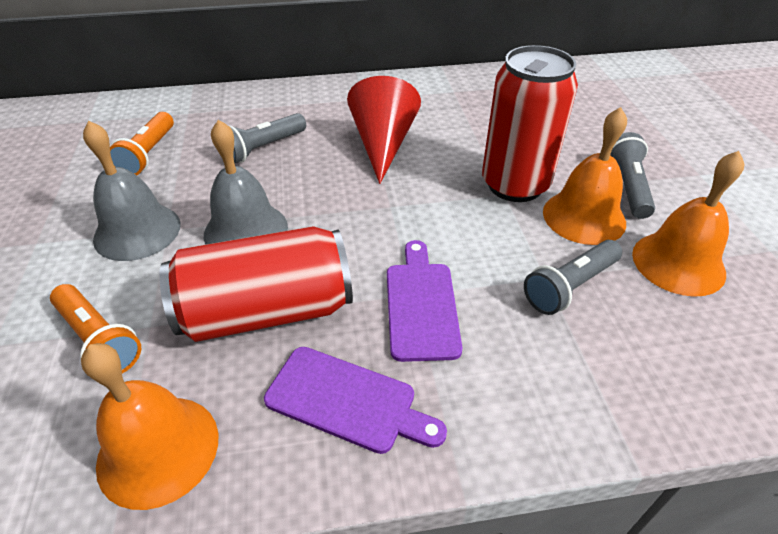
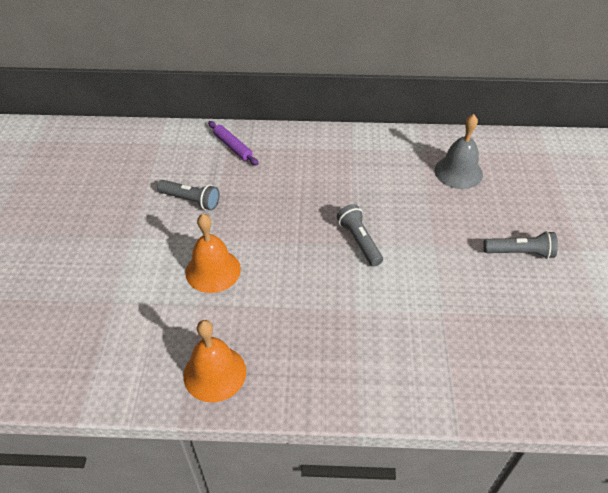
grey bell: 2 -> 1
orange bell: 3 -> 2
orange flashlight: 2 -> 0
purple cutting board: 2 -> 0
purple rolling pin: 0 -> 1
red can: 2 -> 0
red cone: 1 -> 0

